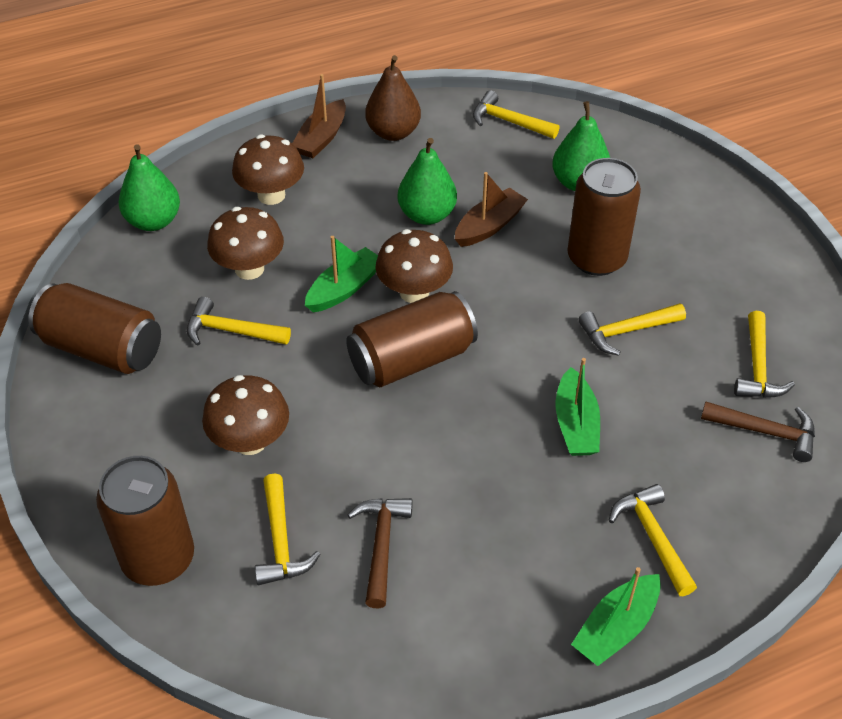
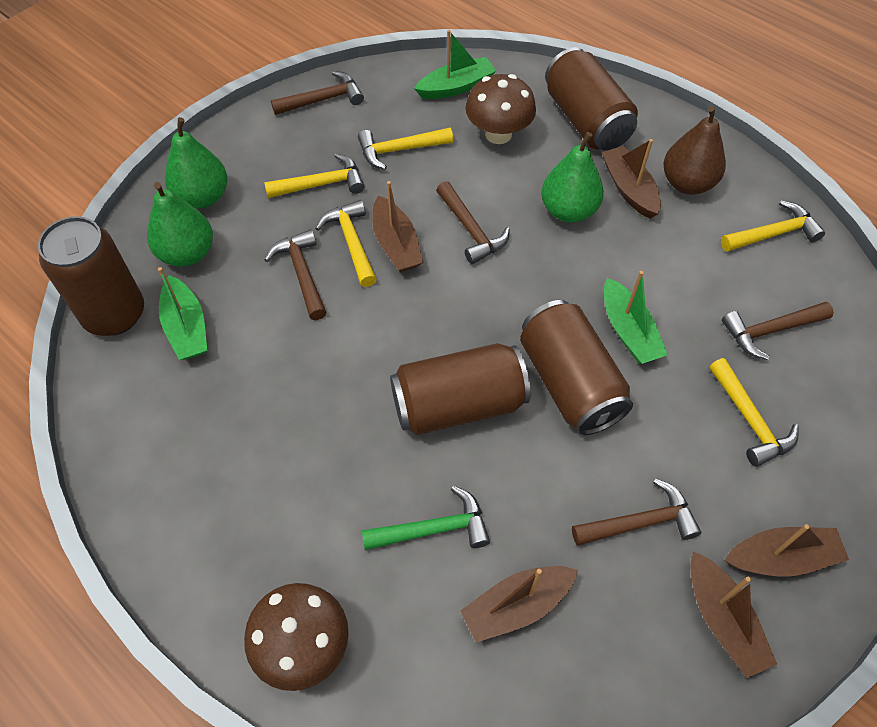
brown boat: 2 -> 5
brown hammer: 2 -> 5
brown mushroom: 4 -> 2
green hammer: 0 -> 1
yellow hammer: 6 -> 5

